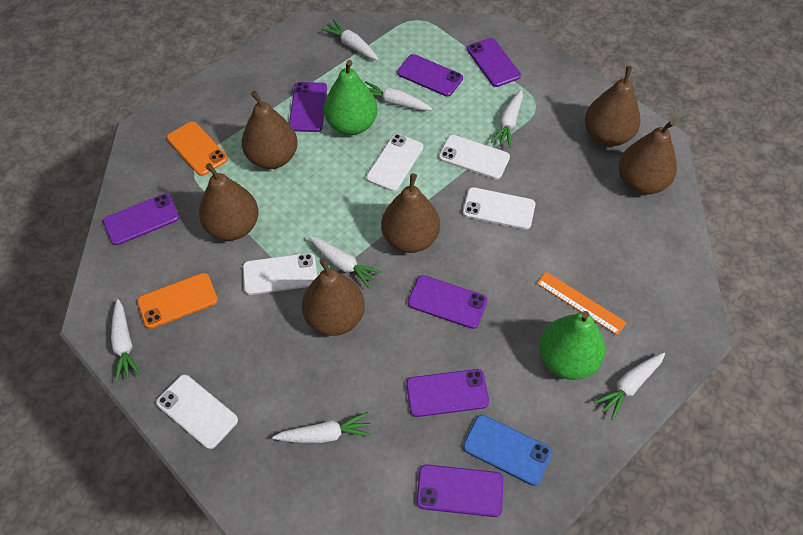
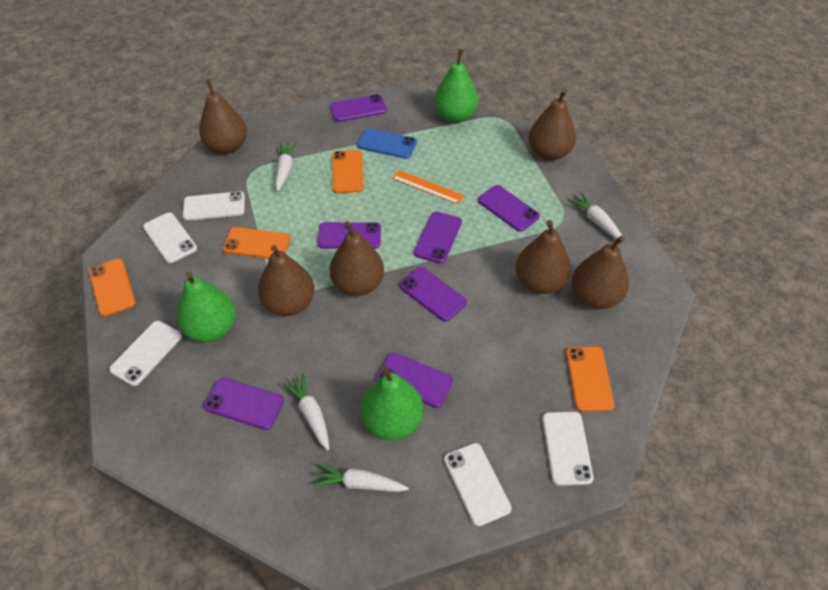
green pear: 2 -> 3
orange phone: 2 -> 4
white carrot: 7 -> 4

